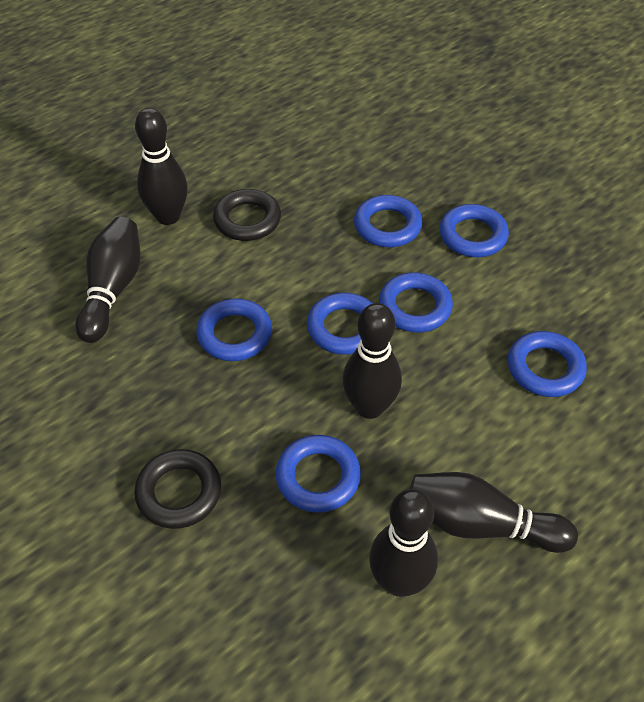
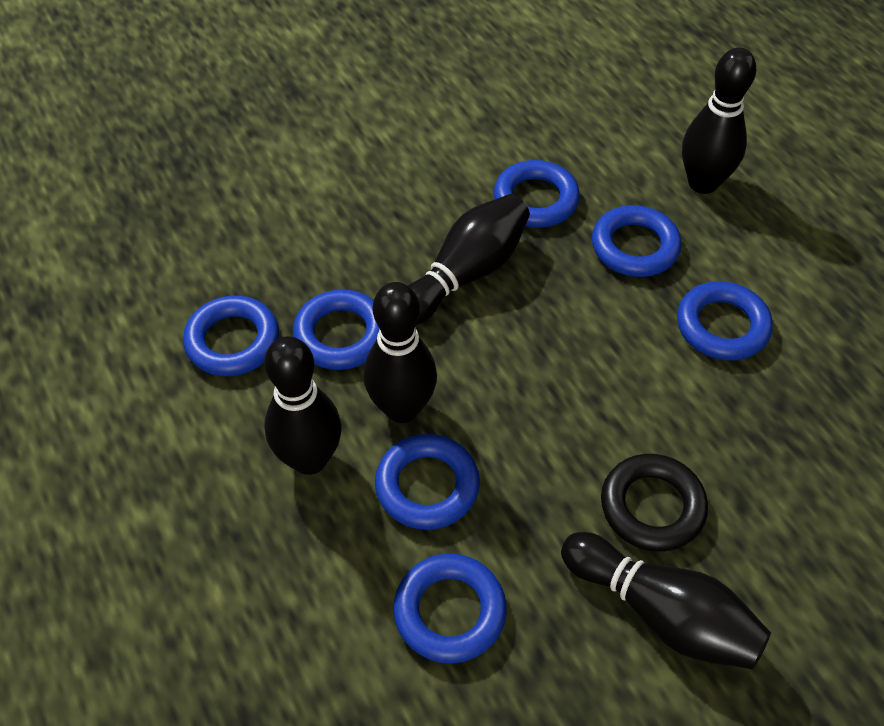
black ring: 2 -> 1

